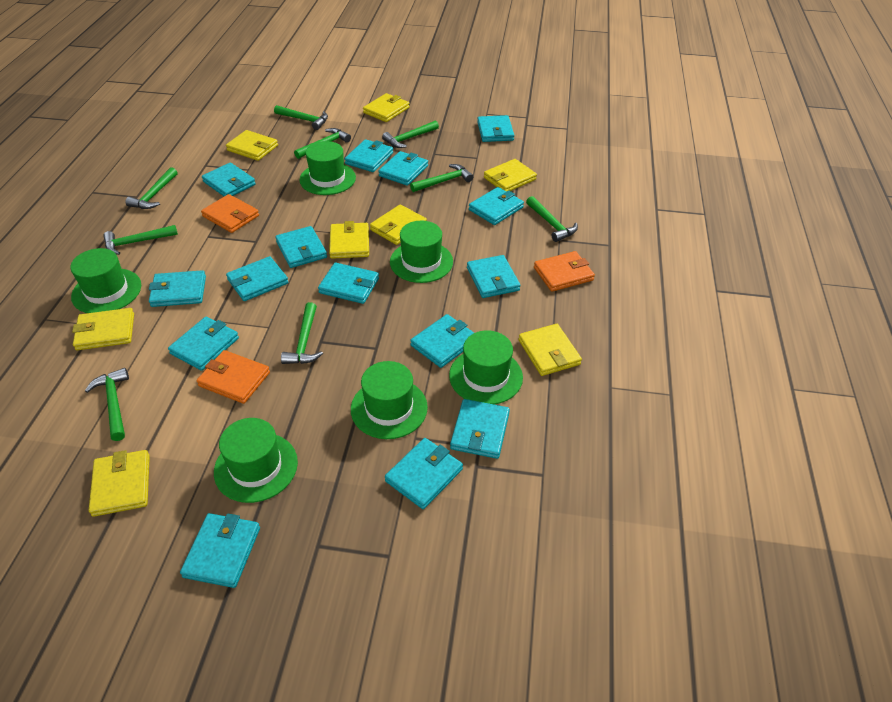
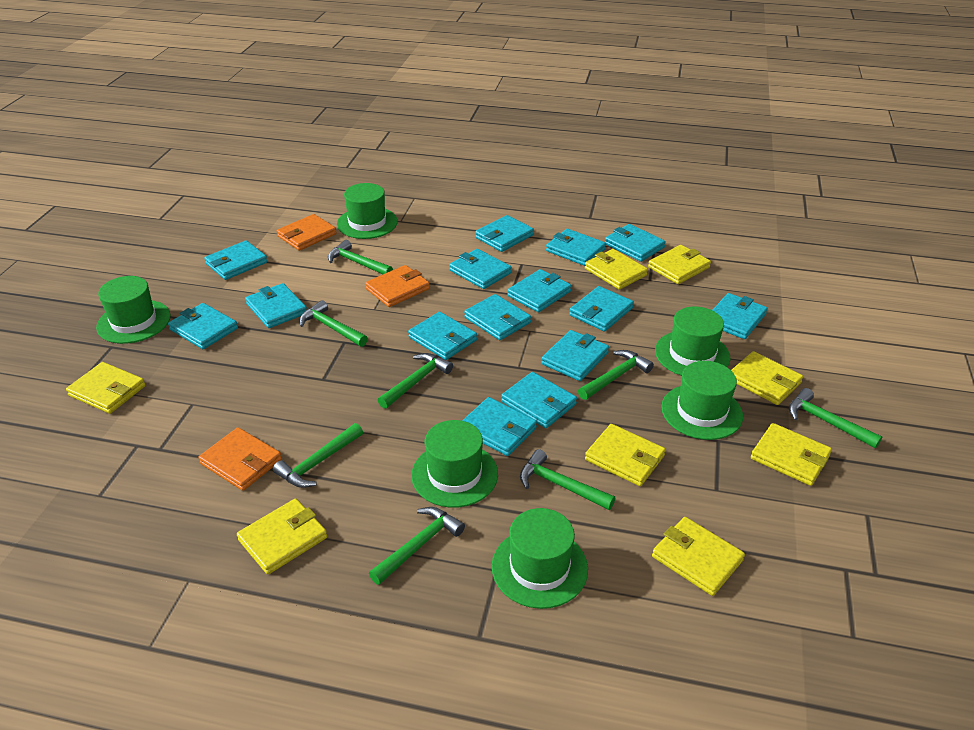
green hammer: 9 -> 8

